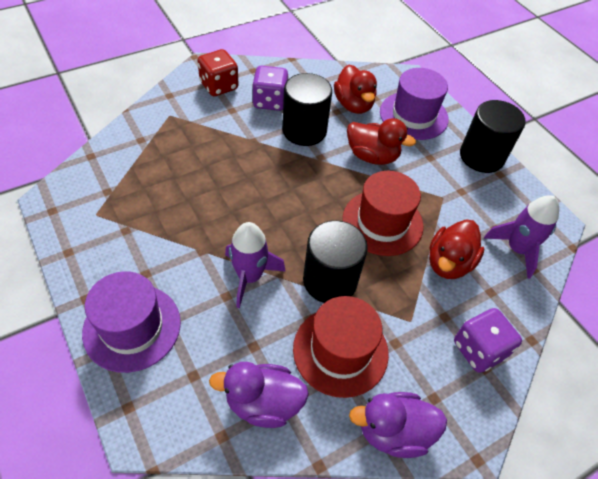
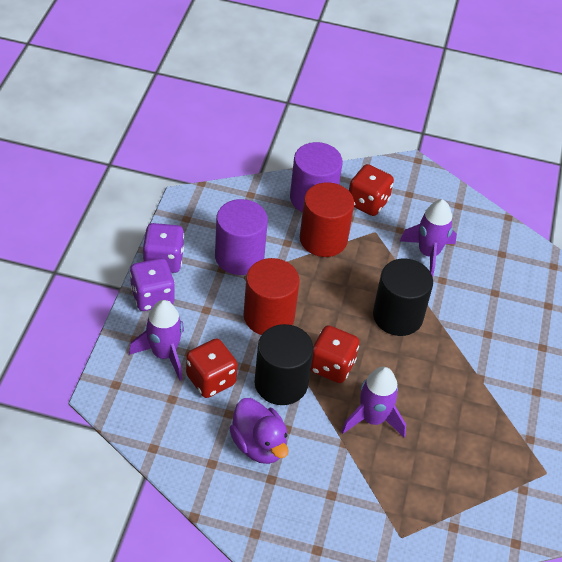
black cylinder: 3 -> 2
purple cylinder: 0 -> 2
purple duck: 2 -> 1
purple hat: 2 -> 0
purple rocket: 2 -> 3
red cylinder: 0 -> 2
red dice: 1 -> 3
red duck: 3 -> 0
red hat: 2 -> 0

